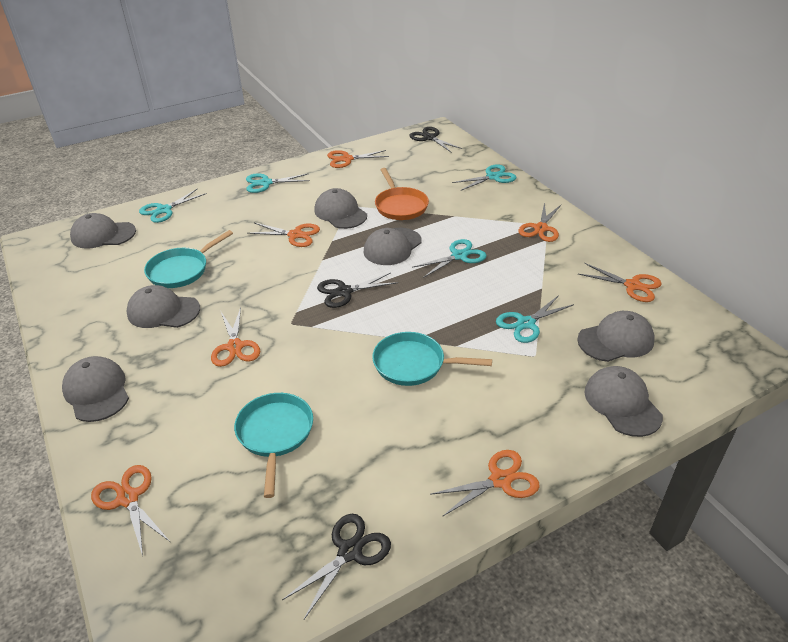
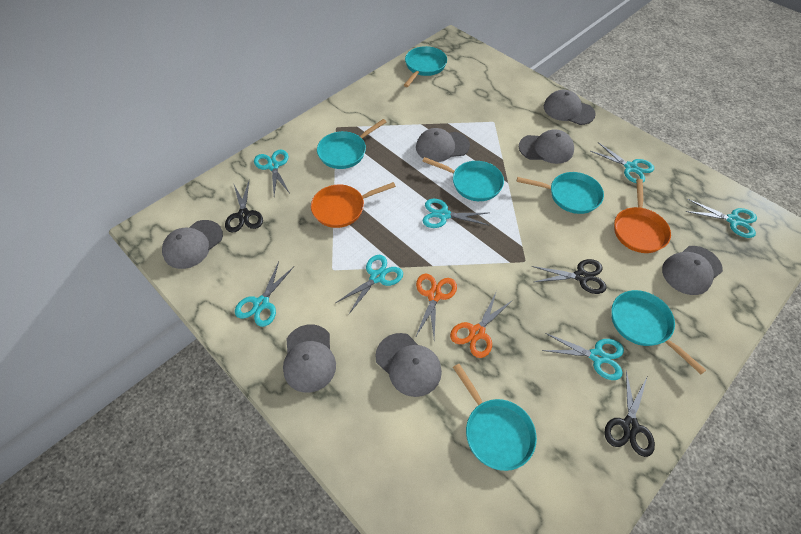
orange pan: 1 -> 2
orange scissors: 7 -> 2
turquoise pan: 3 -> 6
turquoise scissors: 5 -> 7

